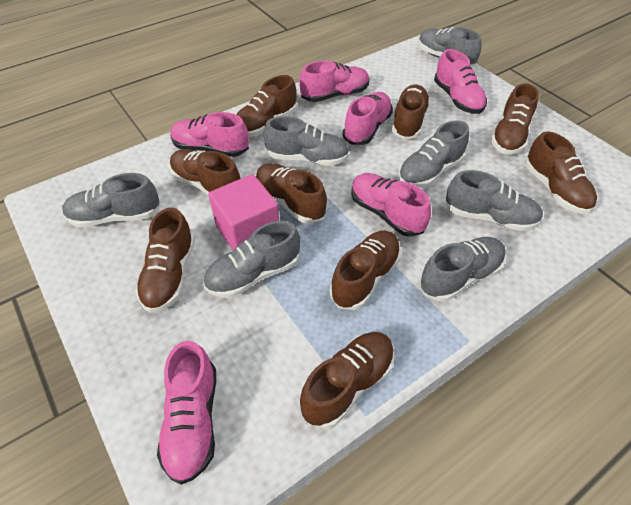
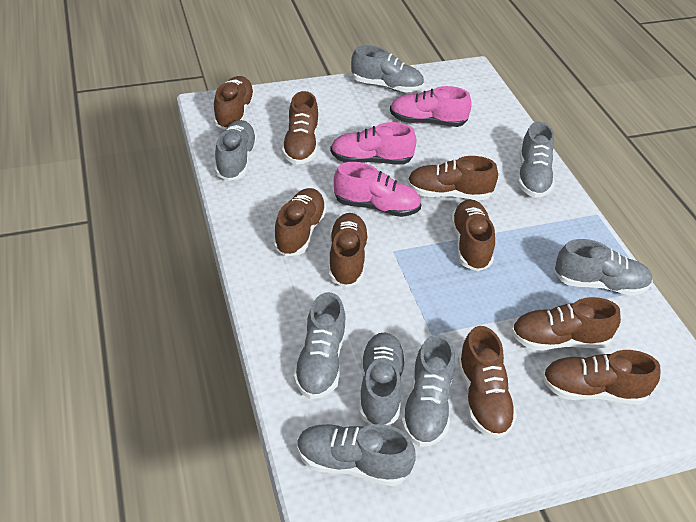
grey shoe: 7 -> 8
pink cube: 1 -> 0
pink shoe: 6 -> 3

